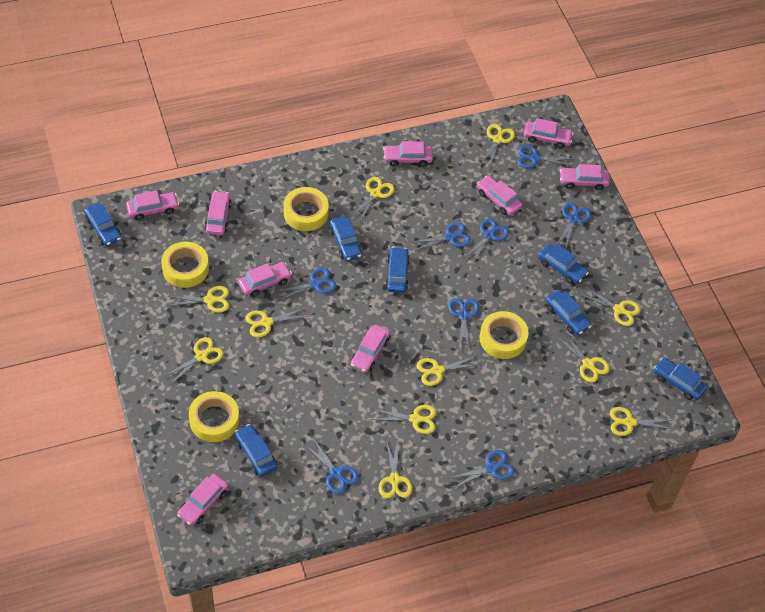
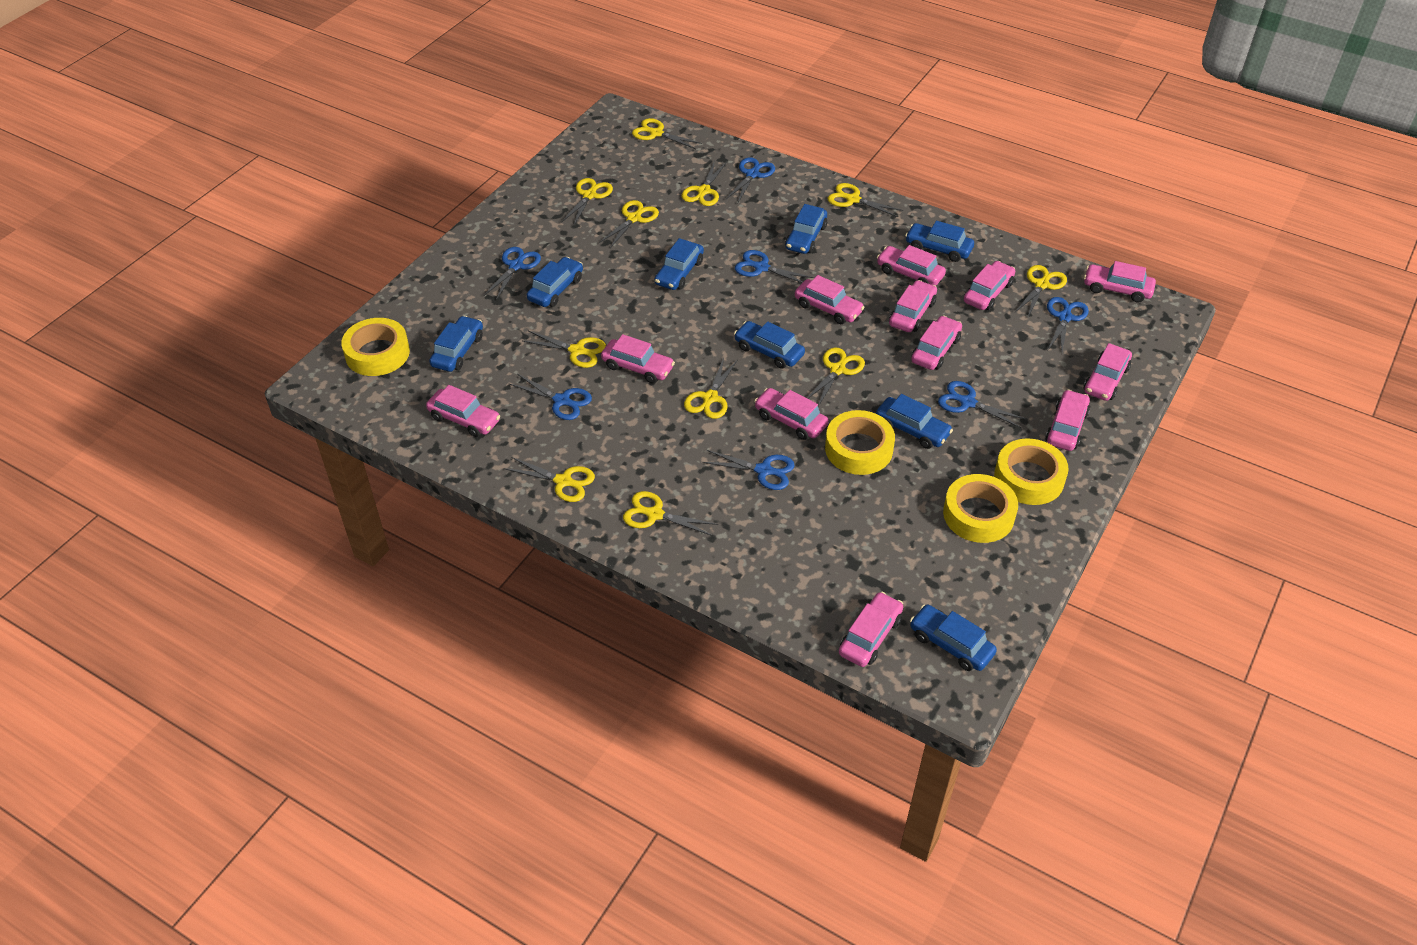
blue car: 7 -> 8
blue scissors: 8 -> 7
pink car: 9 -> 12

